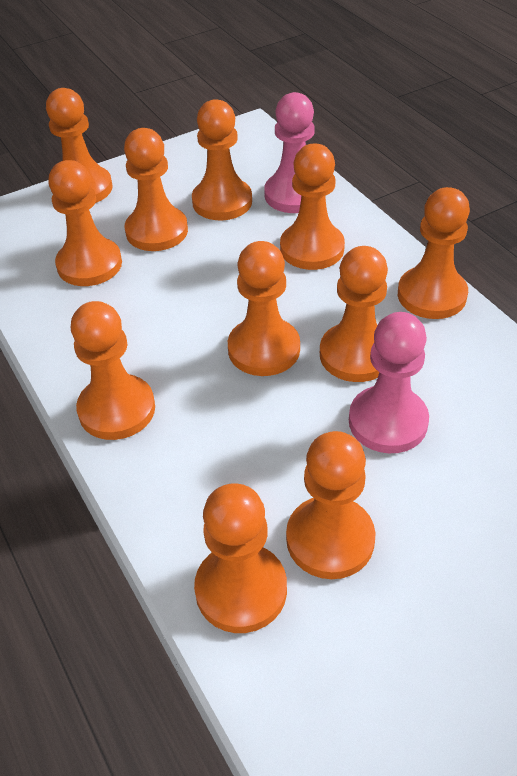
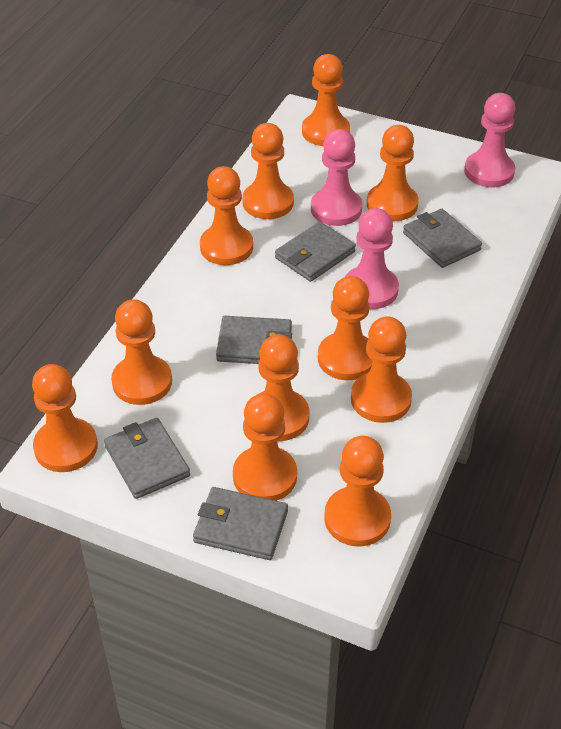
grey wallet: 0 -> 5
pink pawn: 2 -> 3

